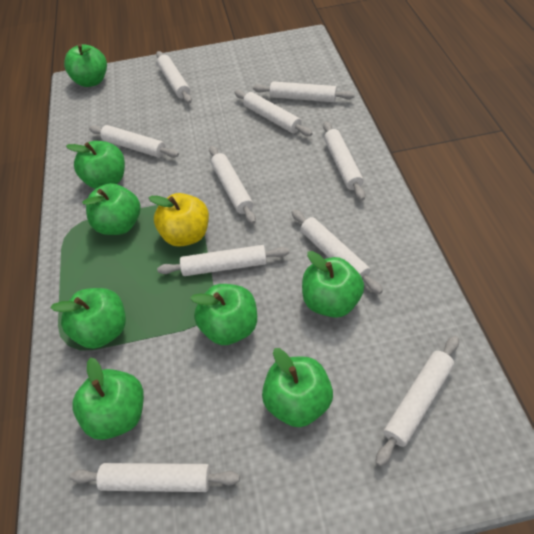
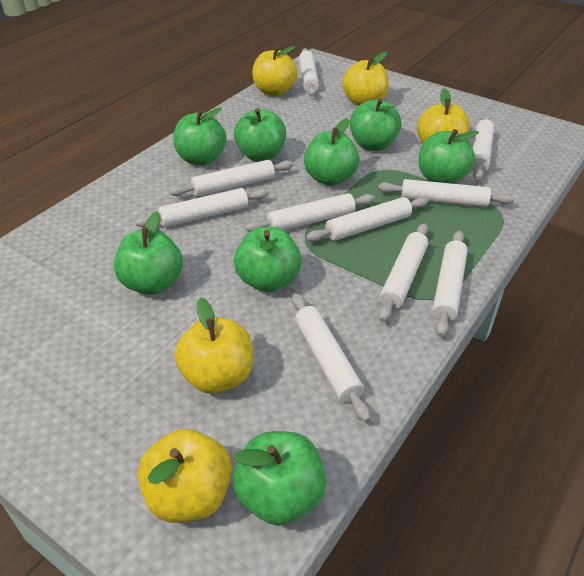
yellow apple: 1 -> 5

